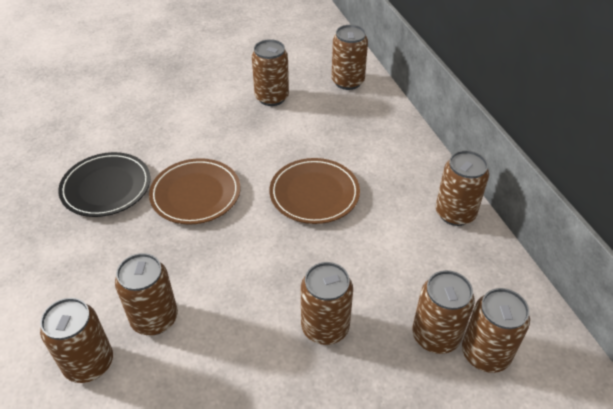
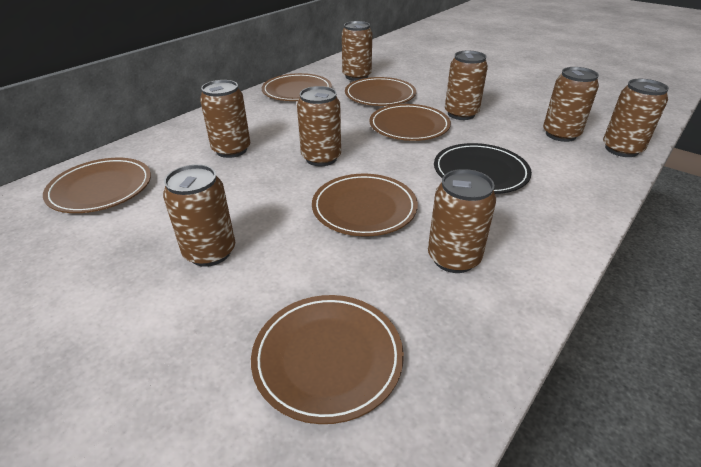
brown plate: 2 -> 6

